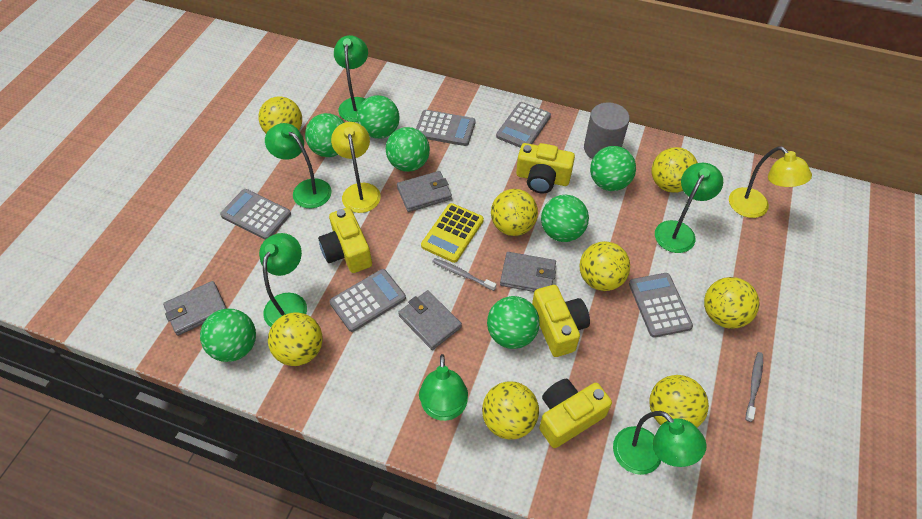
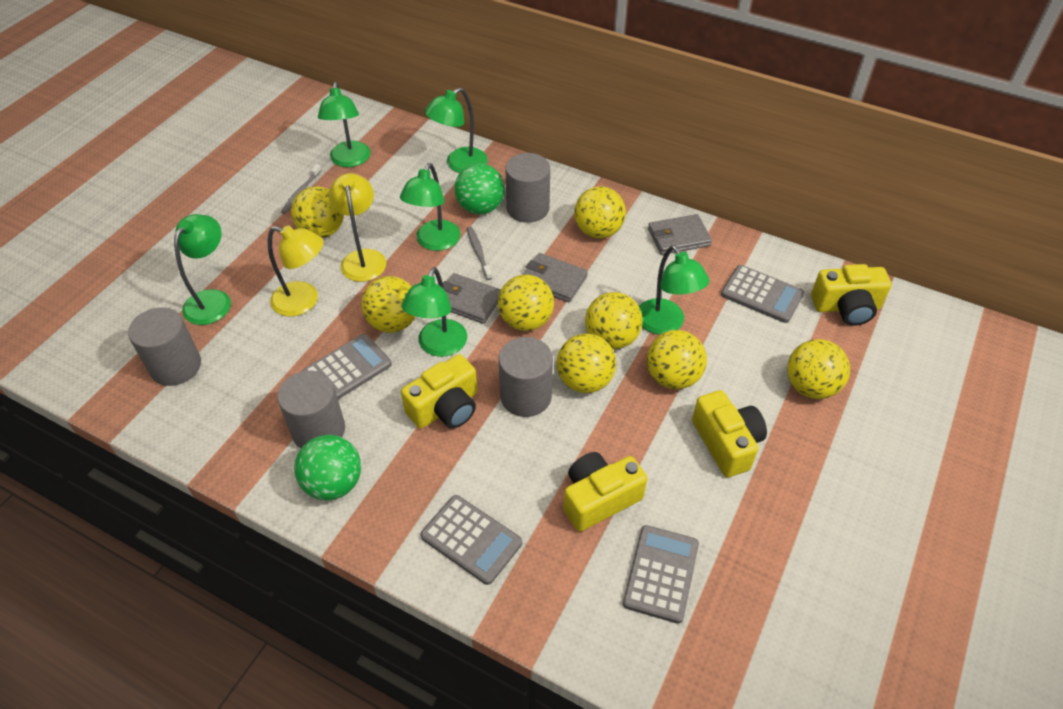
green ball: 7 -> 2
grey calculator: 5 -> 4
grey cylinder: 1 -> 4
grey wallet: 4 -> 3
yellow calculator: 1 -> 0

